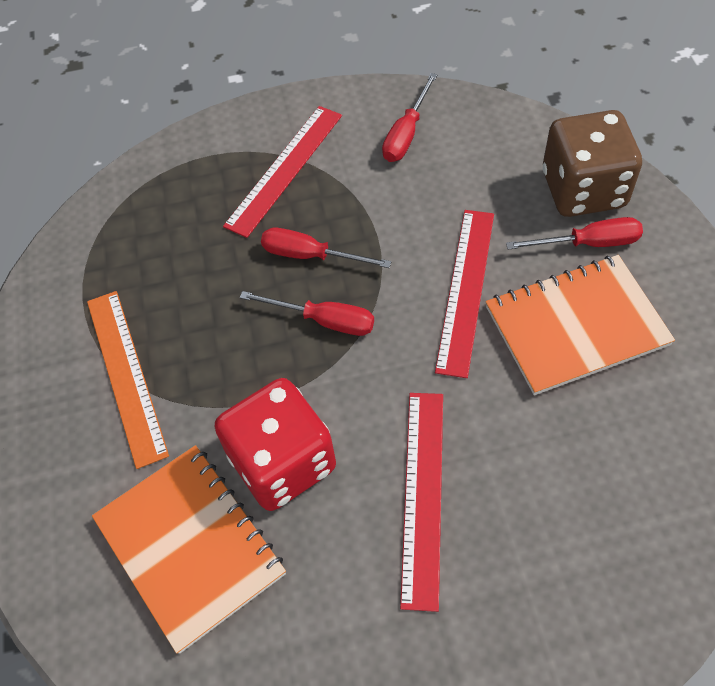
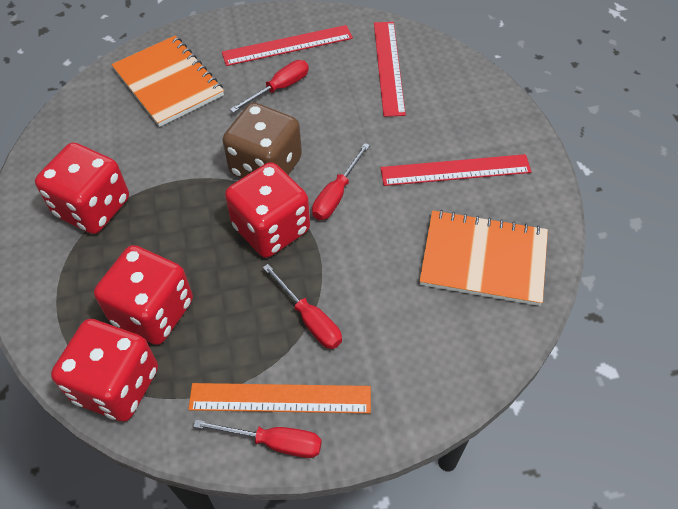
red dice: 1 -> 4

